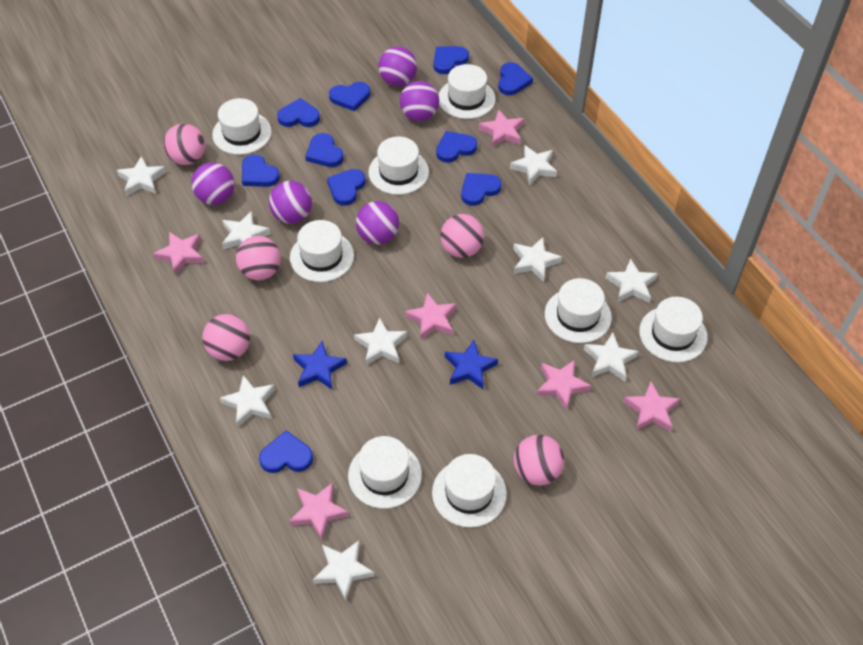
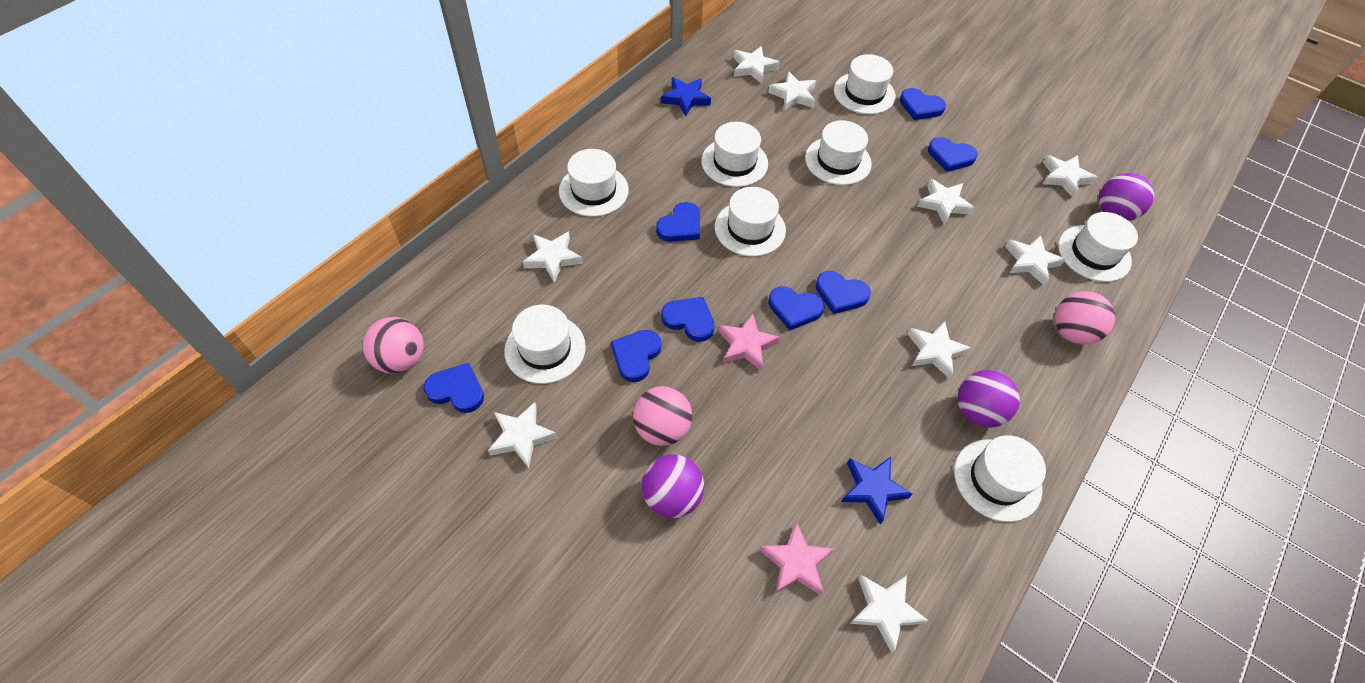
blue heart: 10 -> 8
pink ball: 5 -> 3
pink star: 6 -> 2
purple ball: 5 -> 3

